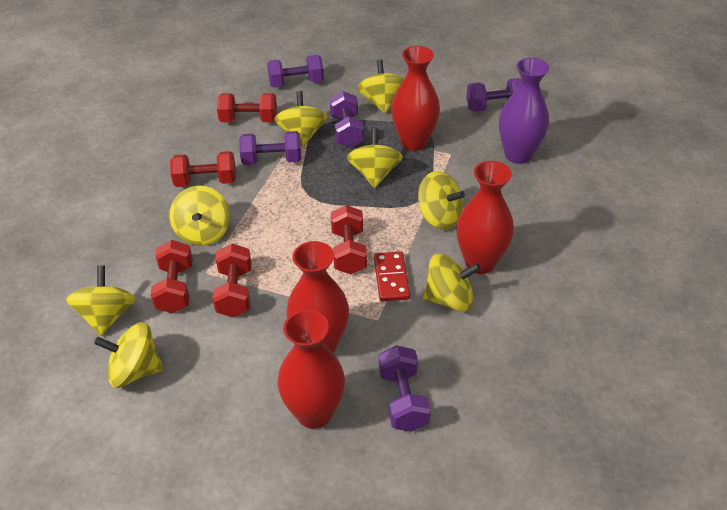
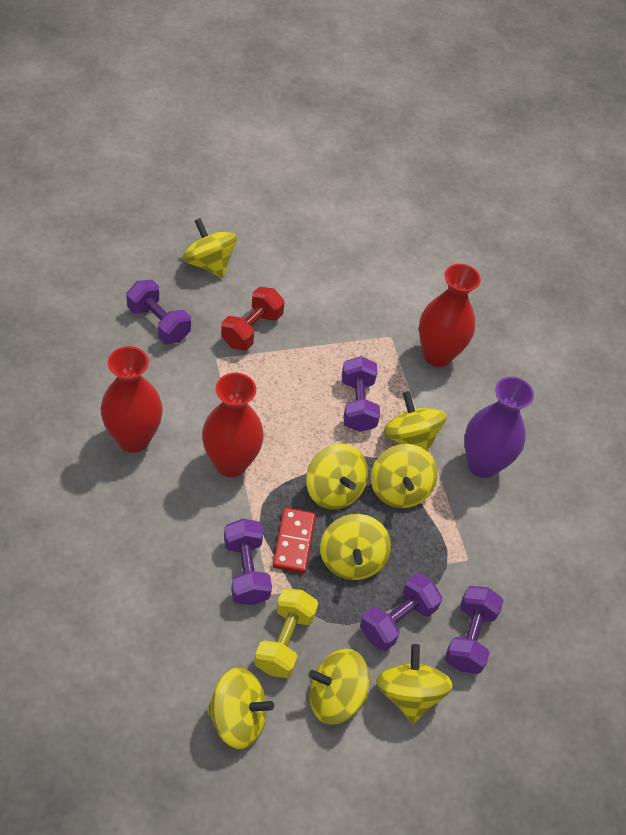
red dumbbell: 5 -> 1
red vase: 4 -> 3
yellow dumbbell: 0 -> 1

